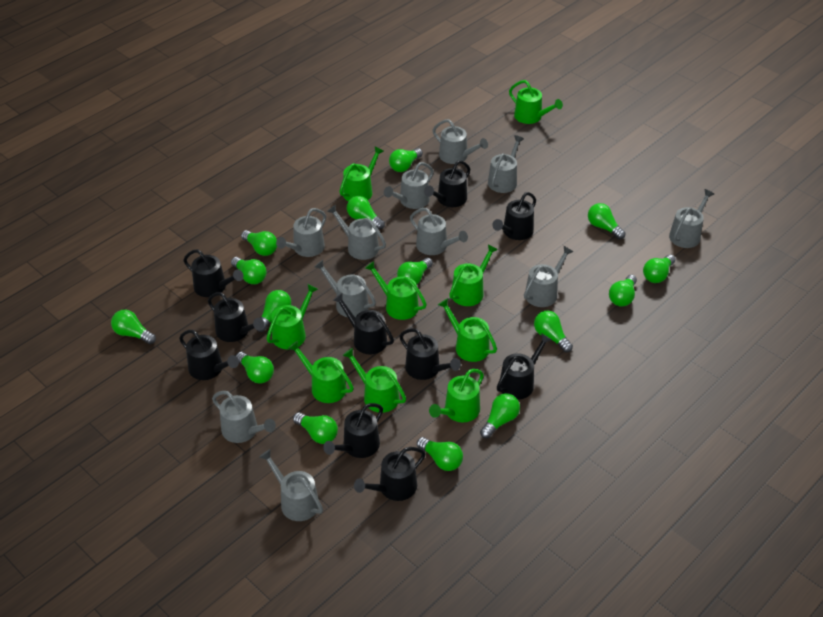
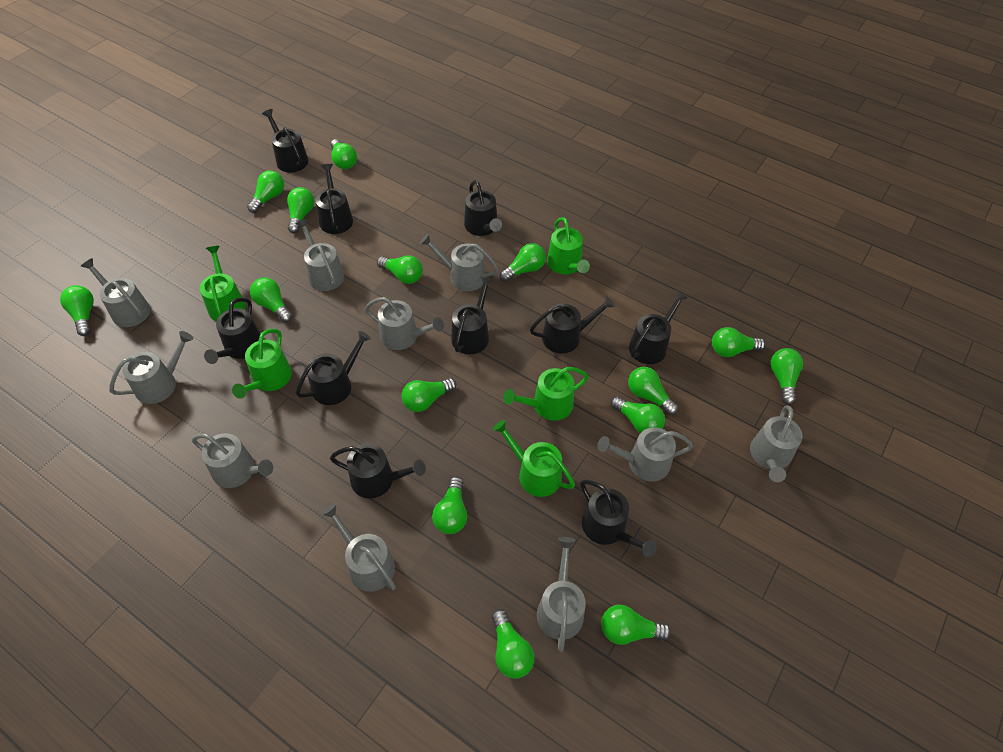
green watering can: 9 -> 5
grey watering can: 11 -> 10

